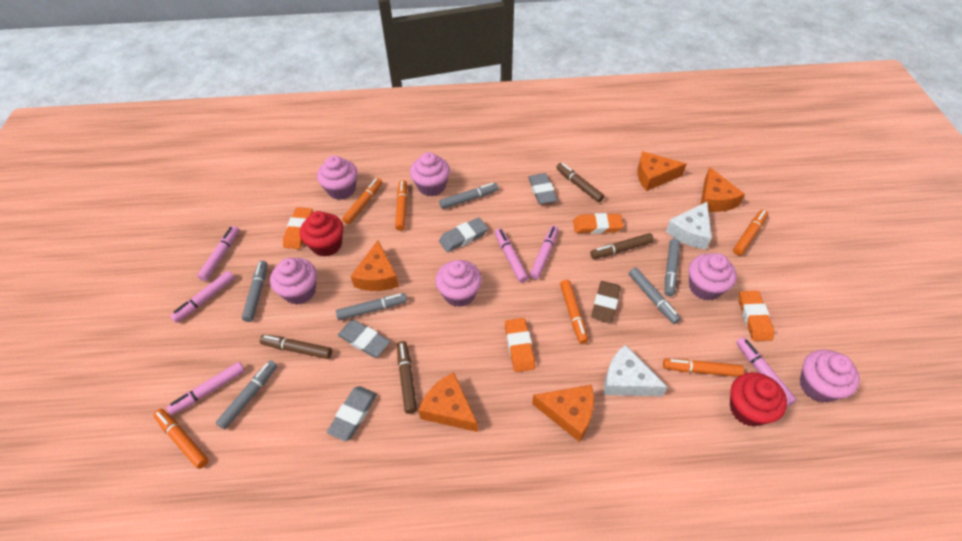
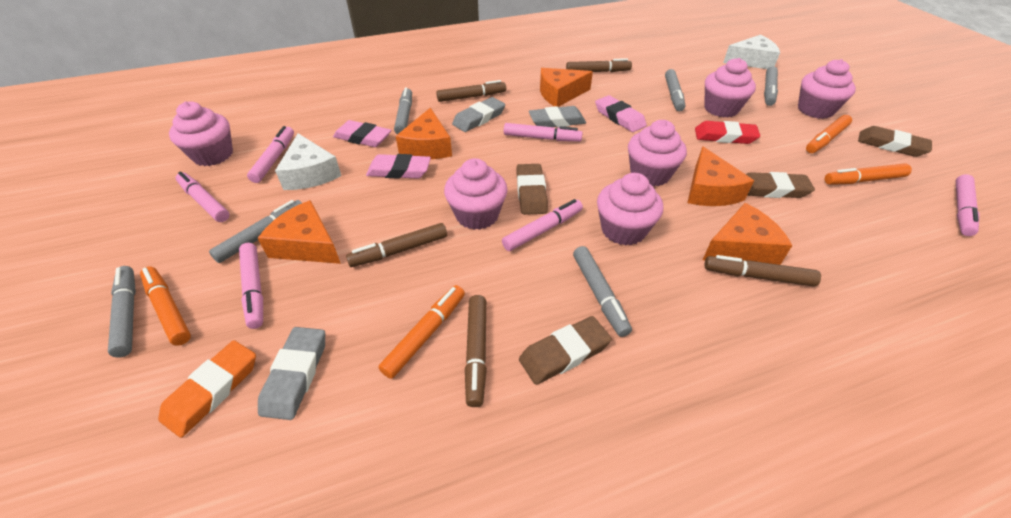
brown eraser: 1 -> 4
brown marker: 4 -> 5
grey eraser: 4 -> 3
orange eraser: 4 -> 1
orange marker: 6 -> 4
pink eraser: 0 -> 3
red cupcake: 2 -> 0
red eraser: 0 -> 1

